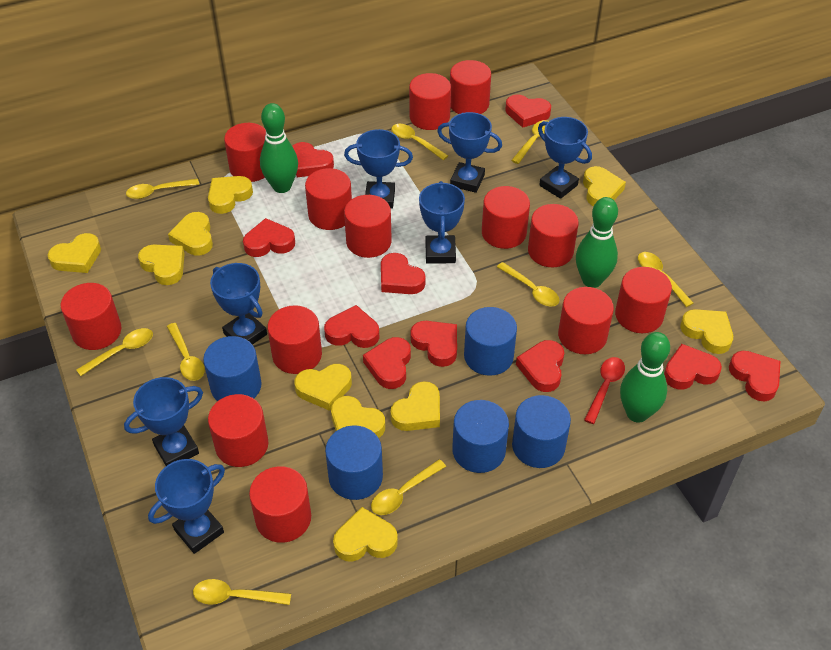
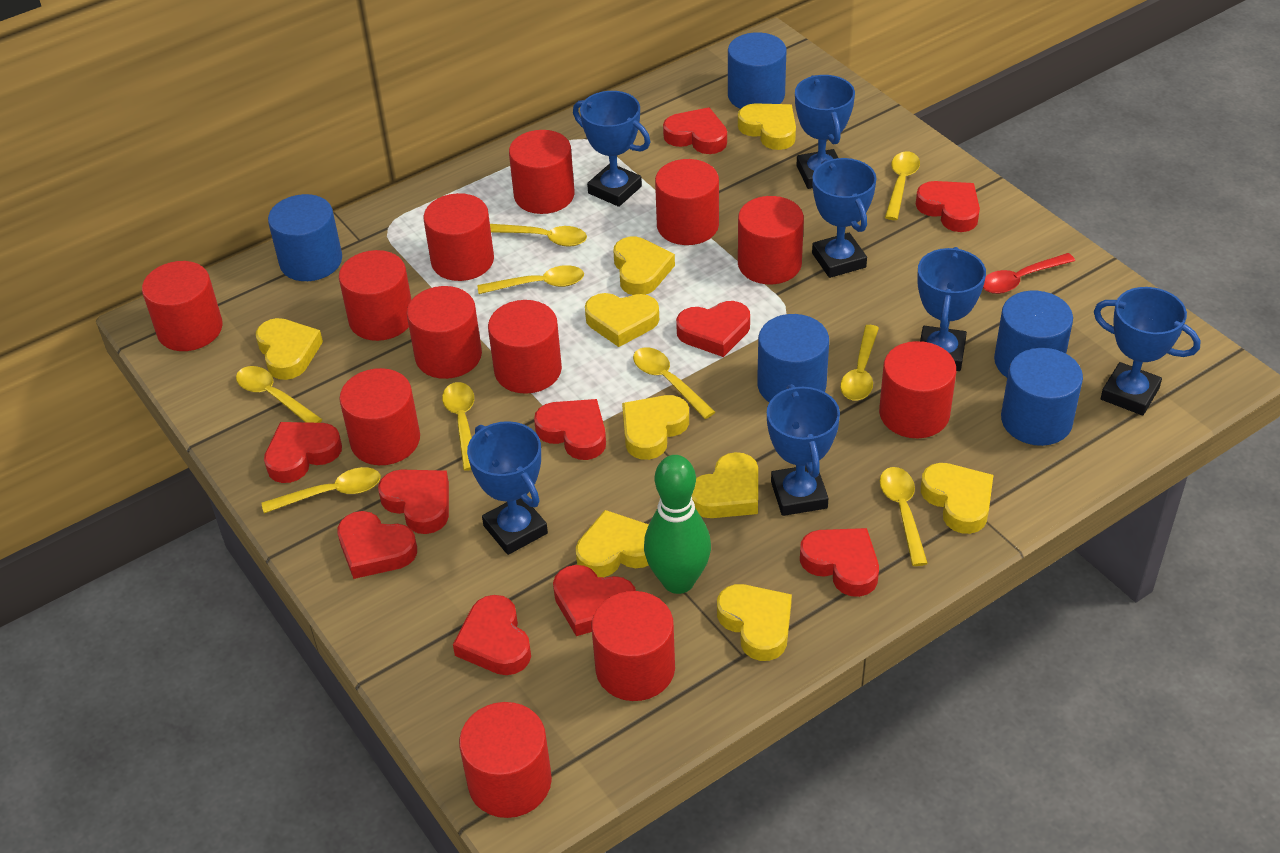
green bowling pin: 3 -> 1
red cylinder: 13 -> 12
yellow heart: 10 -> 9

